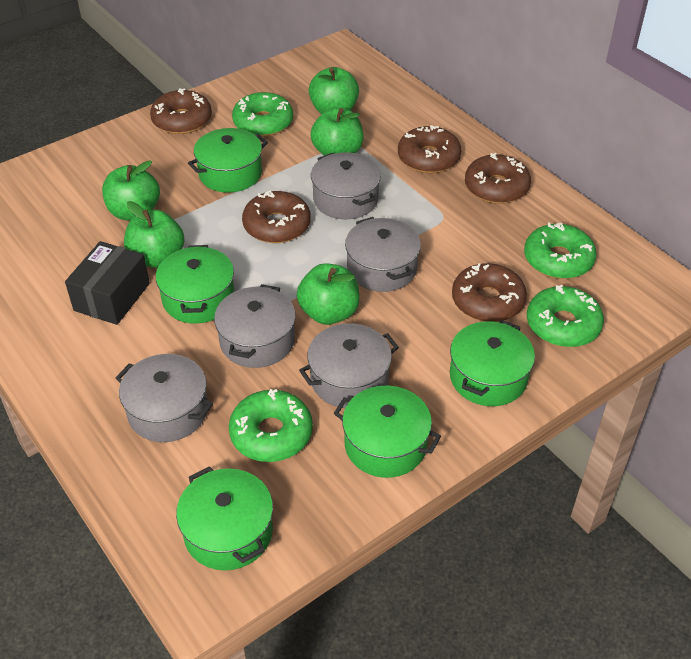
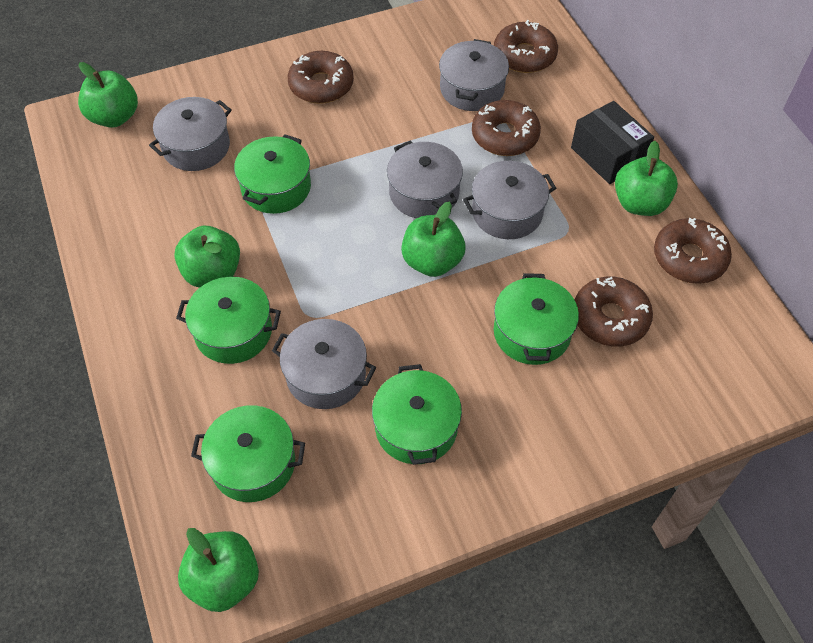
green donut: 4 -> 0

